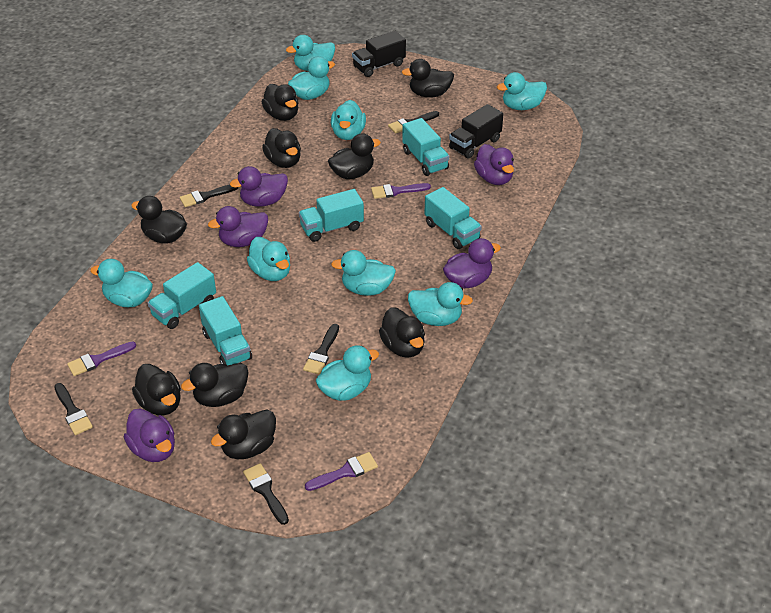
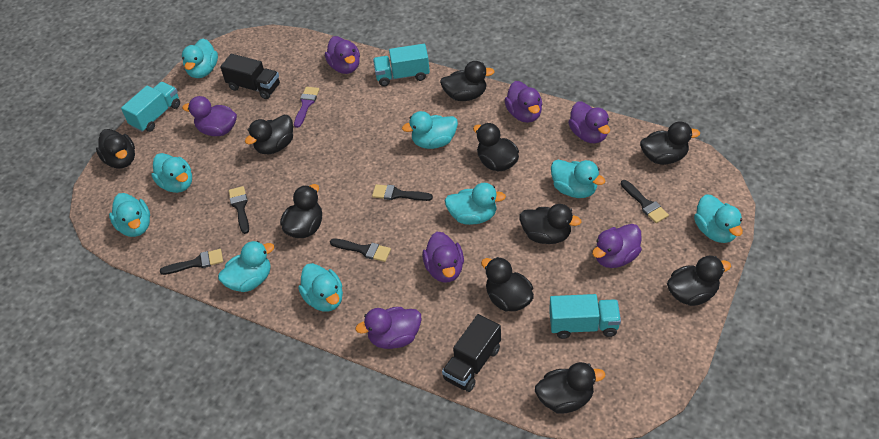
black duck: 9 -> 10
purple brush: 3 -> 1
purple duck: 5 -> 7
turquoise truck: 5 -> 3

